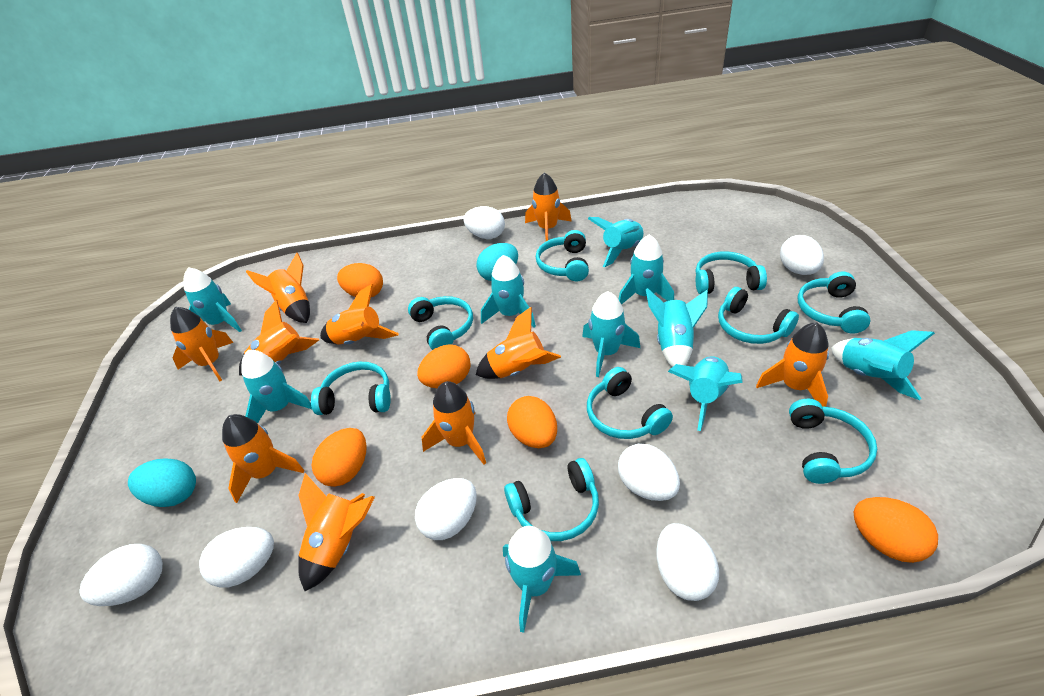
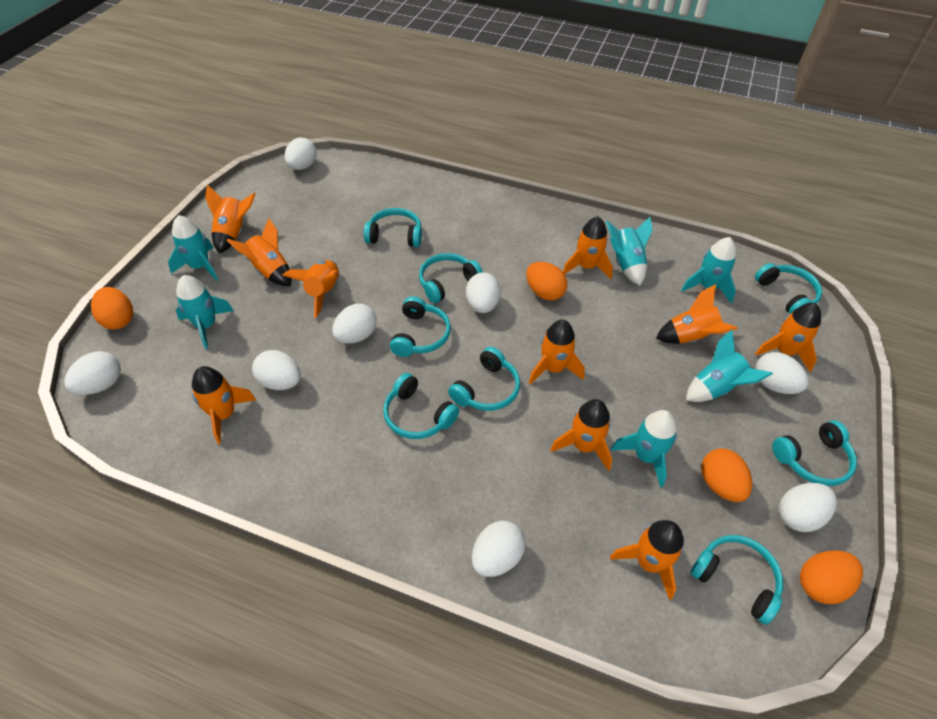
orange egg: 5 -> 4
turquoise egg: 2 -> 0
turquoise headphones: 9 -> 8
turquoise rocket: 10 -> 6
white egg: 7 -> 8

